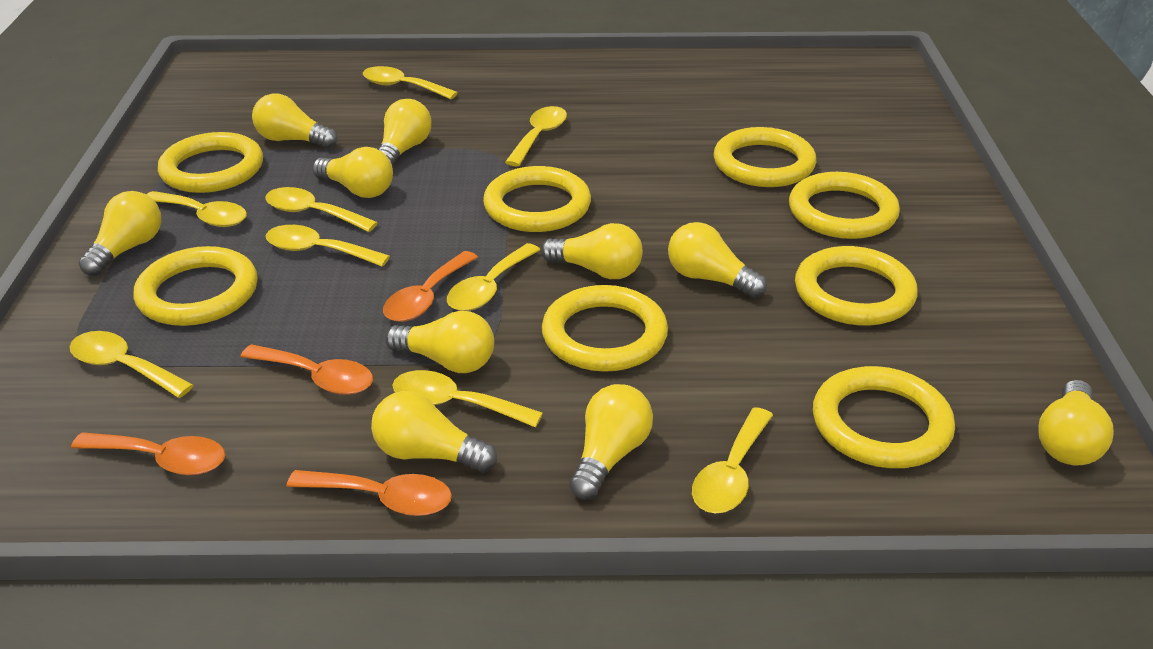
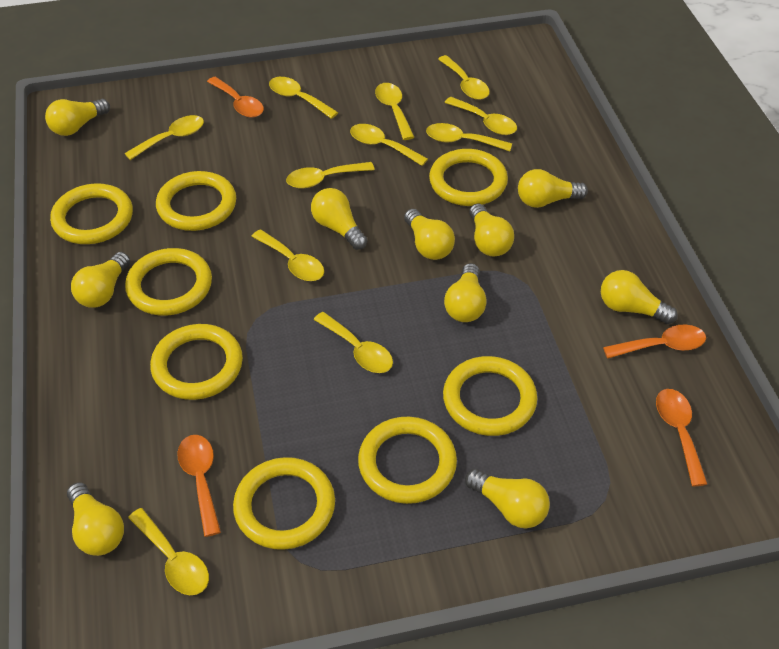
yellow spoon: 9 -> 11

